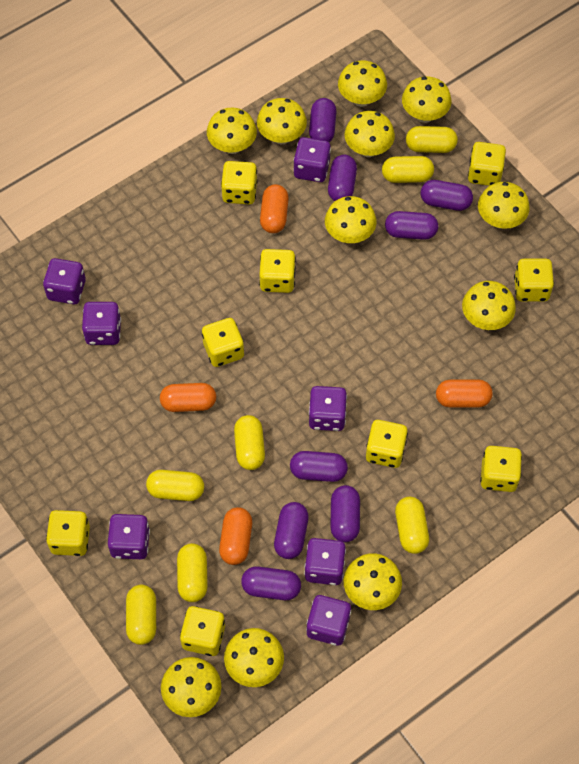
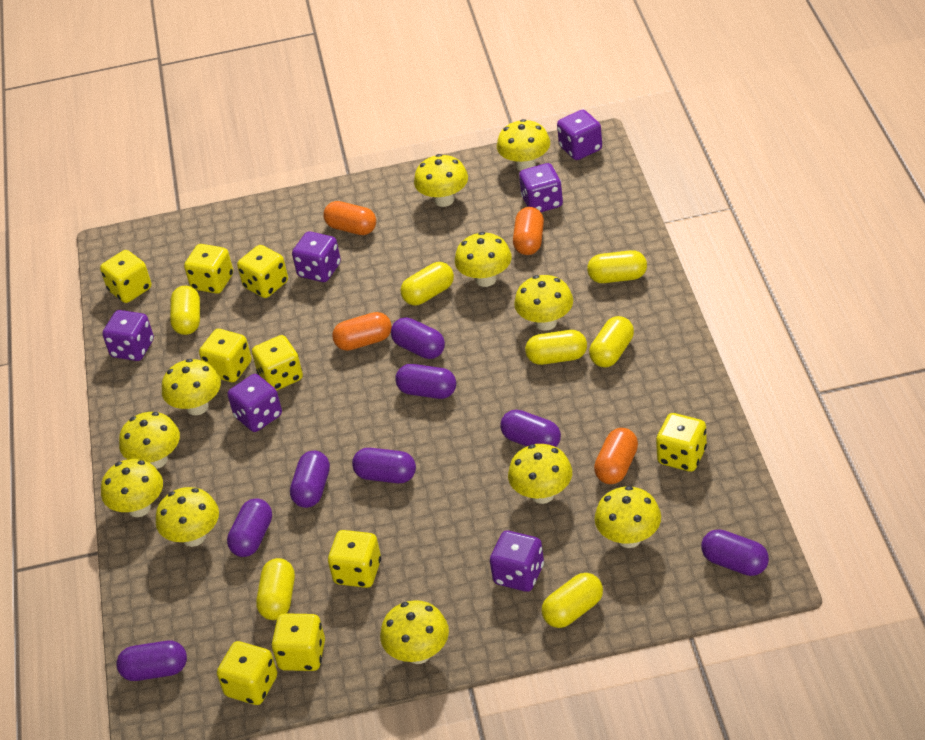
purple dice: 7 -> 6

